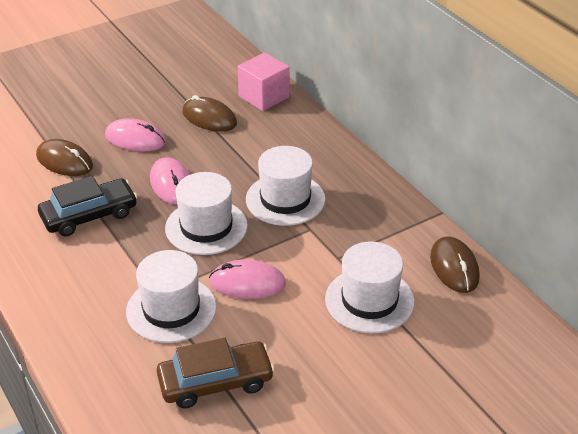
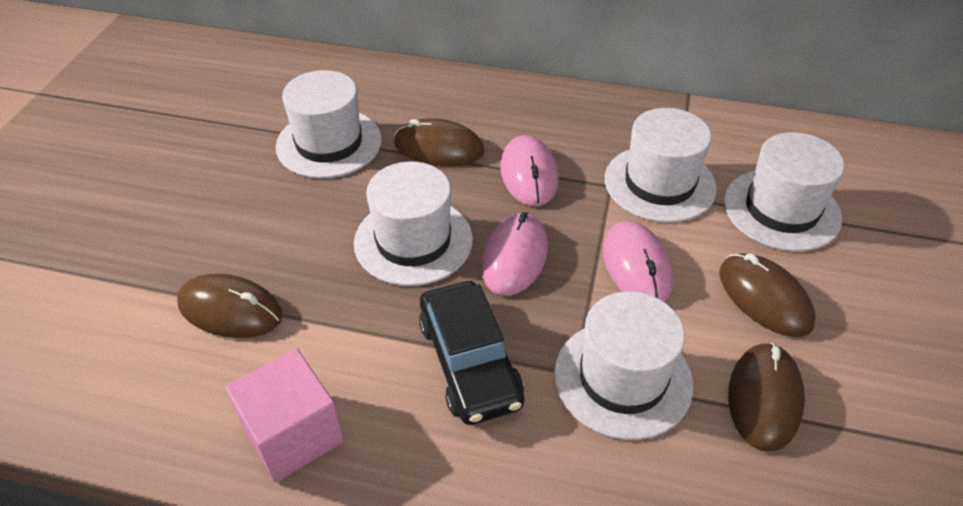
brown car: 1 -> 0
brown mouse: 3 -> 4
white hat: 4 -> 5

